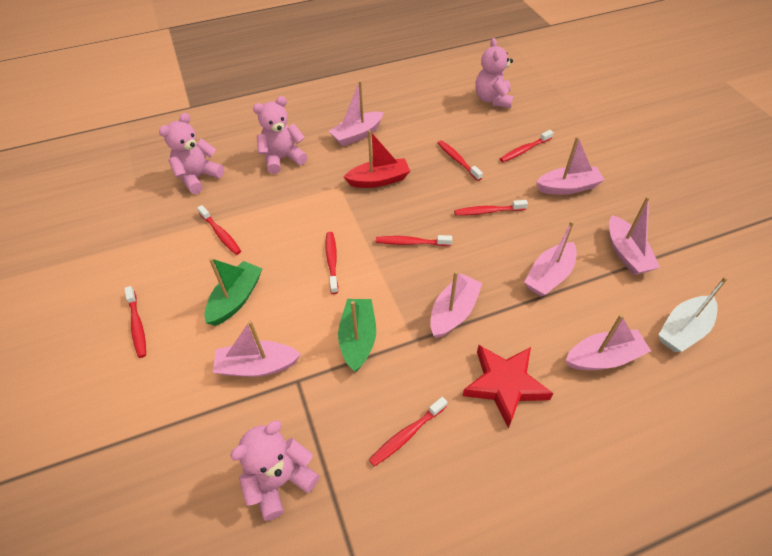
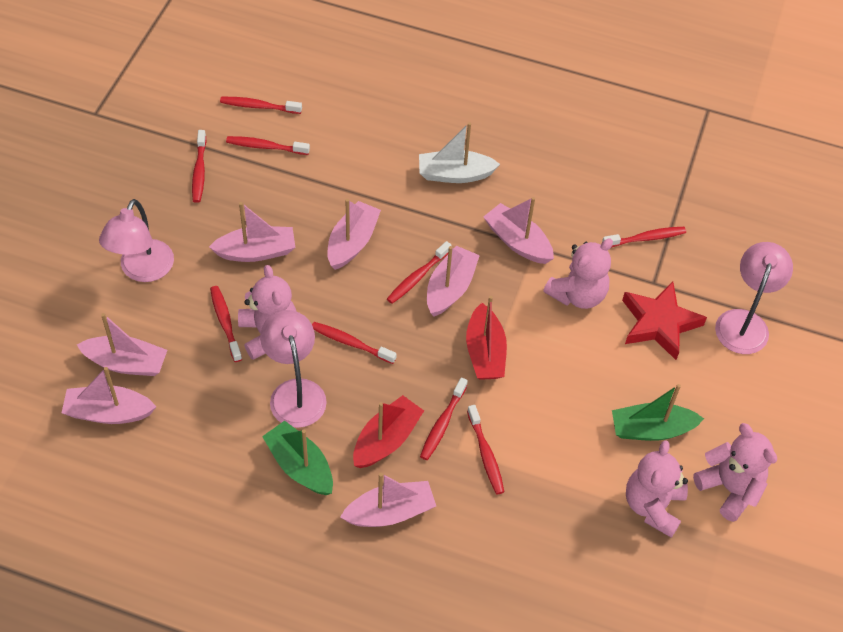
pink lamp: 0 -> 3
red boat: 1 -> 2
red toothbrush: 8 -> 9

